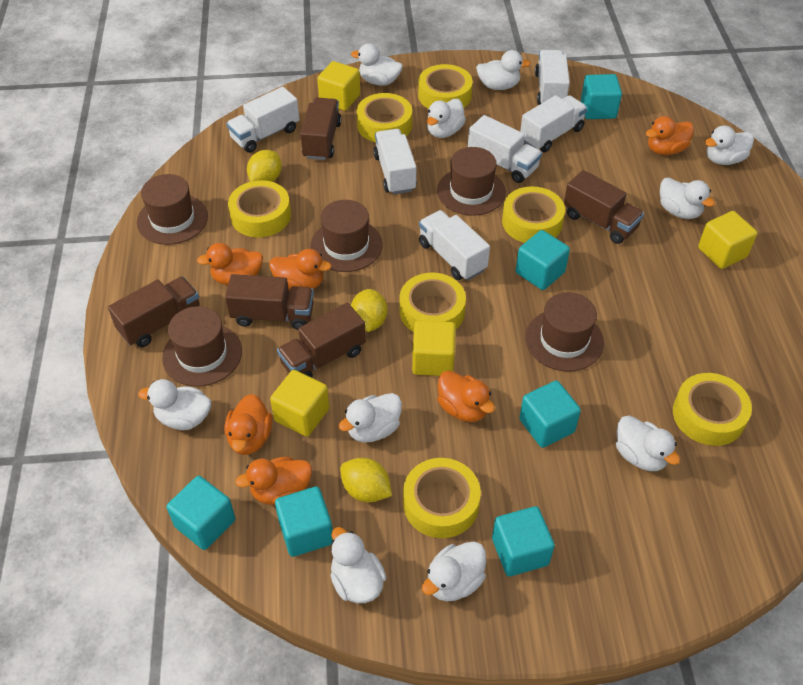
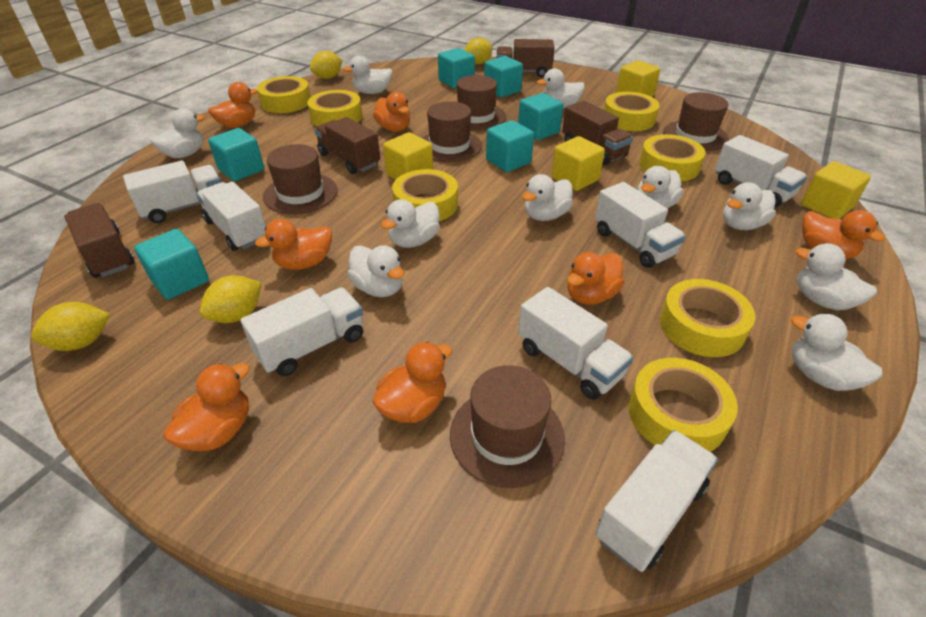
brown truck: 5 -> 4
orange duck: 6 -> 7
white truck: 6 -> 7
yellow lemon: 3 -> 4

